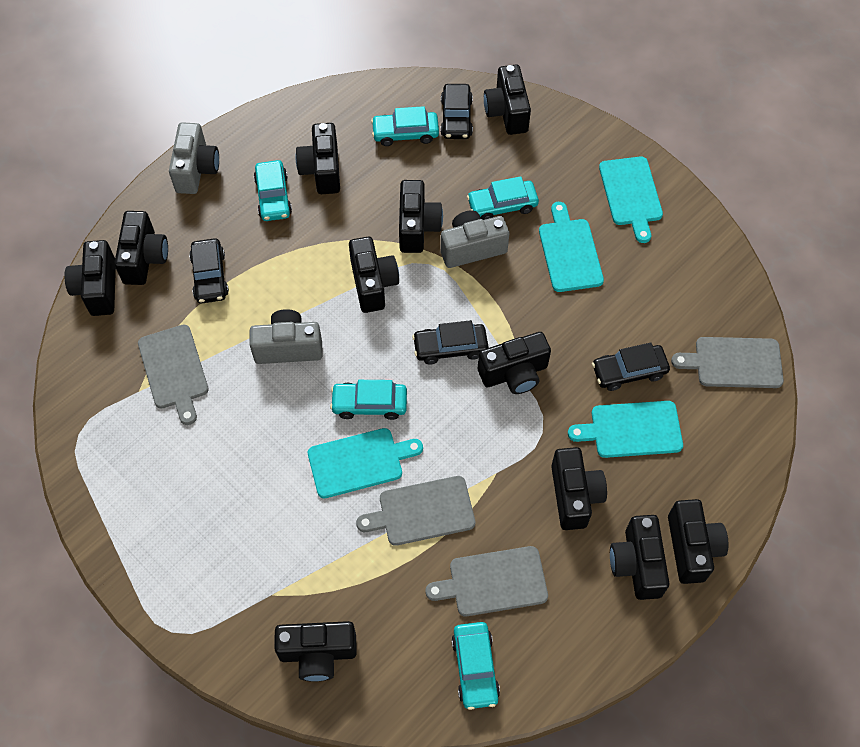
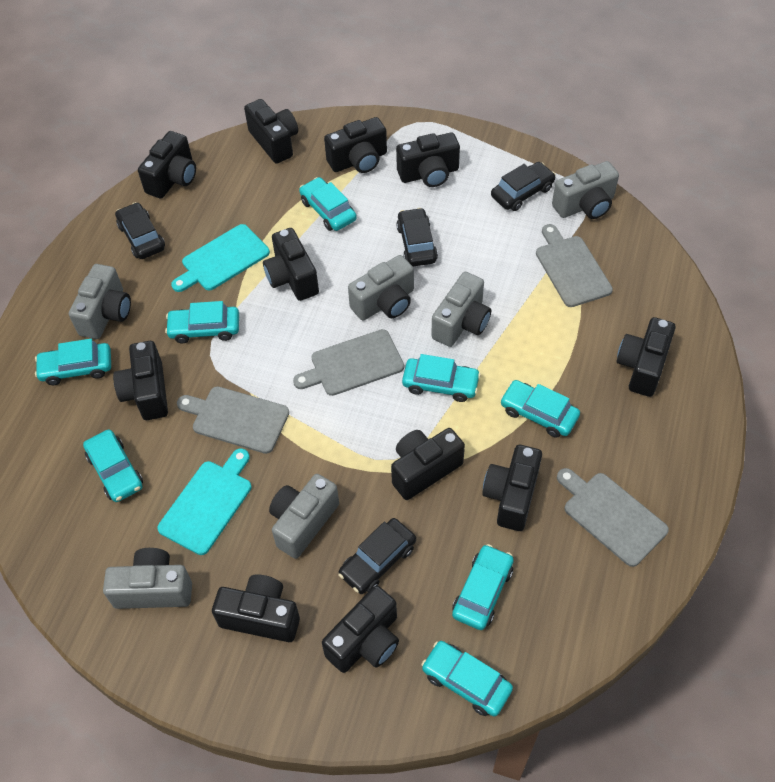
grey camera: 3 -> 6
turquoise car: 5 -> 8
turquoise cutting board: 4 -> 2

